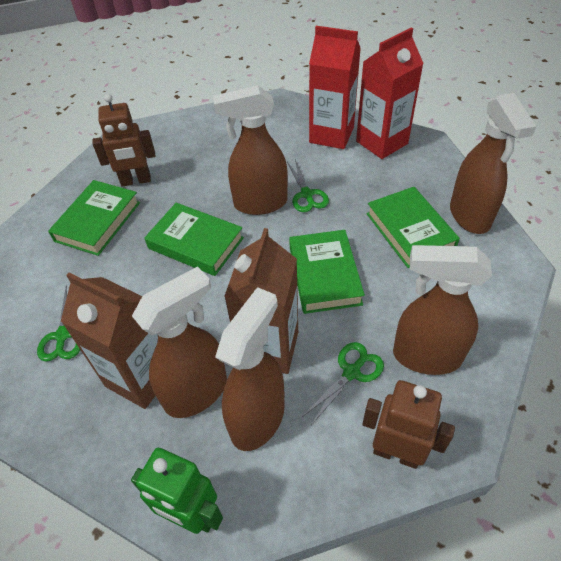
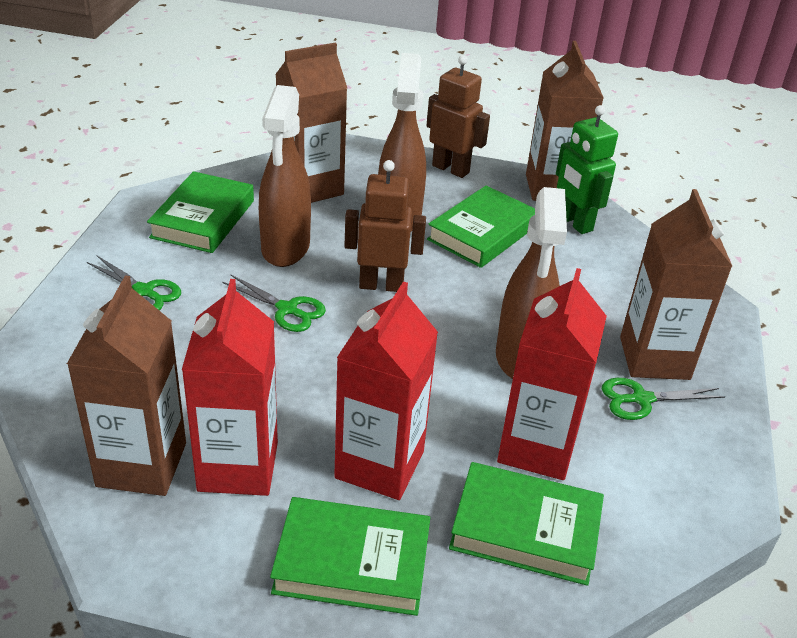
brown carton: 2 -> 4
brown spray bottle: 5 -> 3
red carton: 2 -> 3

